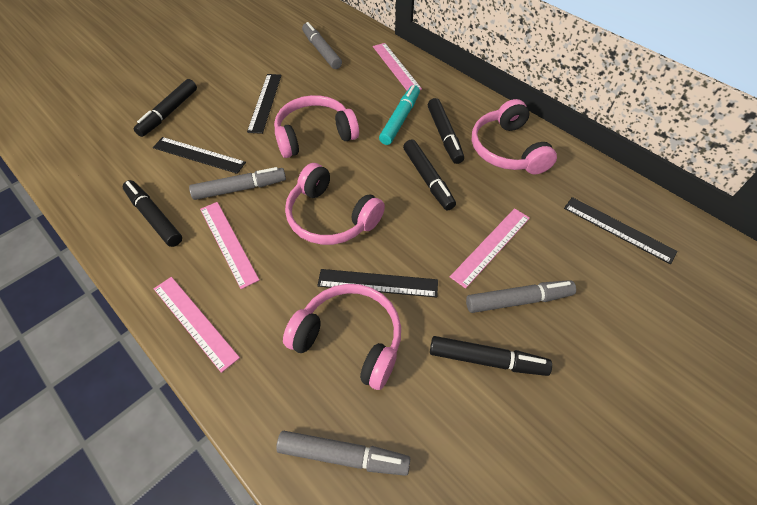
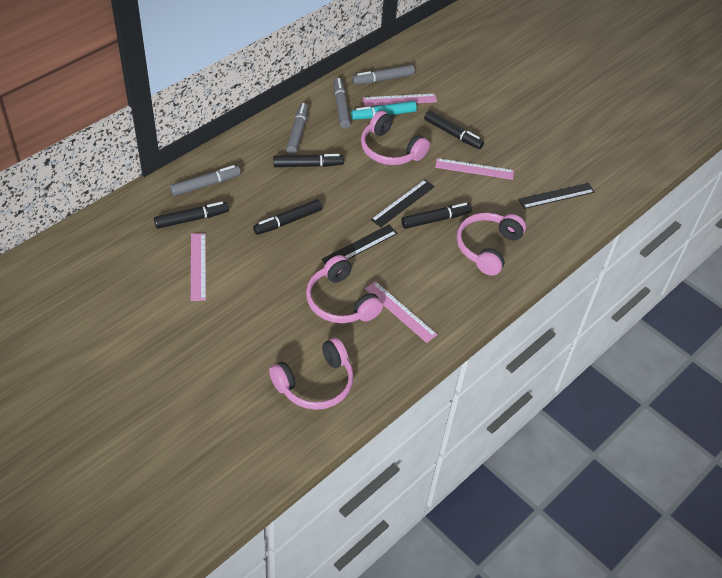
black ruler: 4 -> 3

